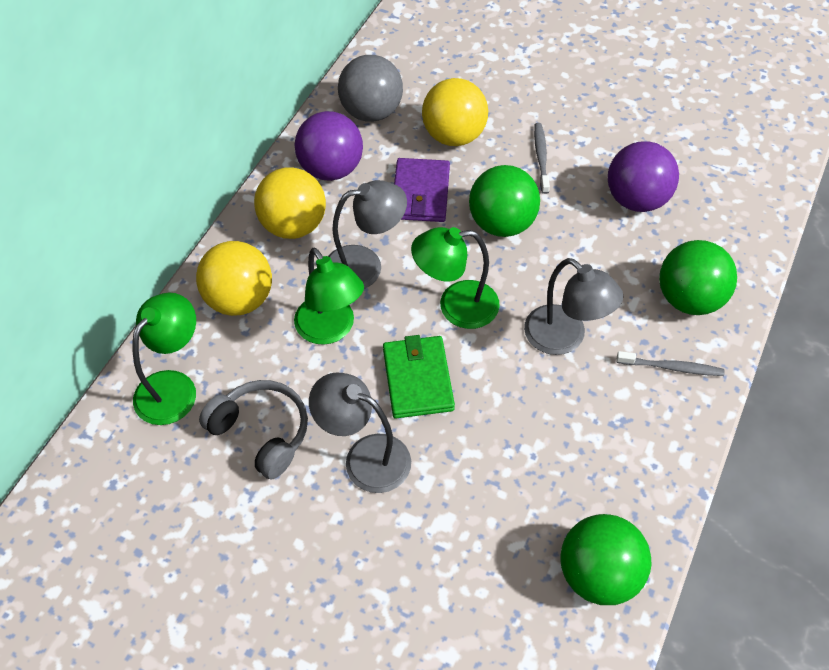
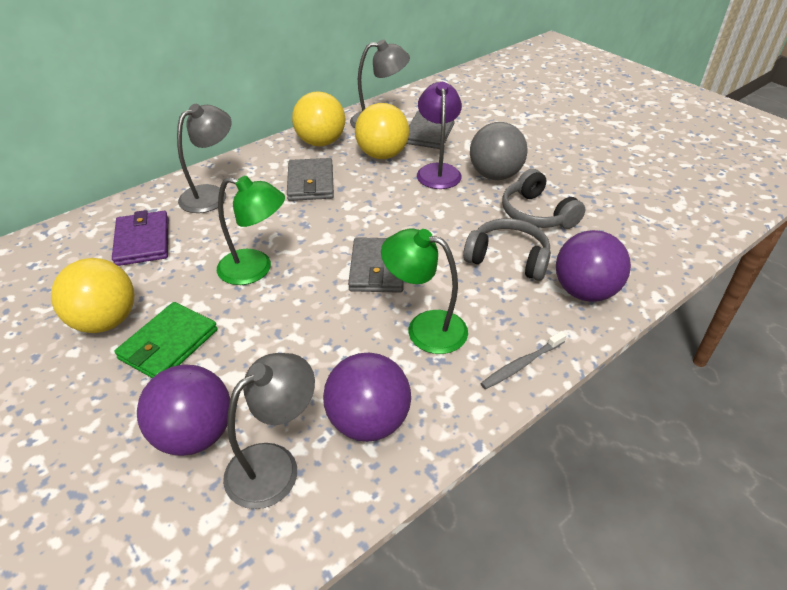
green ball: 3 -> 0
green lamp: 3 -> 2
grey headphones: 1 -> 2
grey toothbrush: 2 -> 1
grey wallet: 0 -> 3
purple ball: 2 -> 3
purple lamp: 0 -> 1

